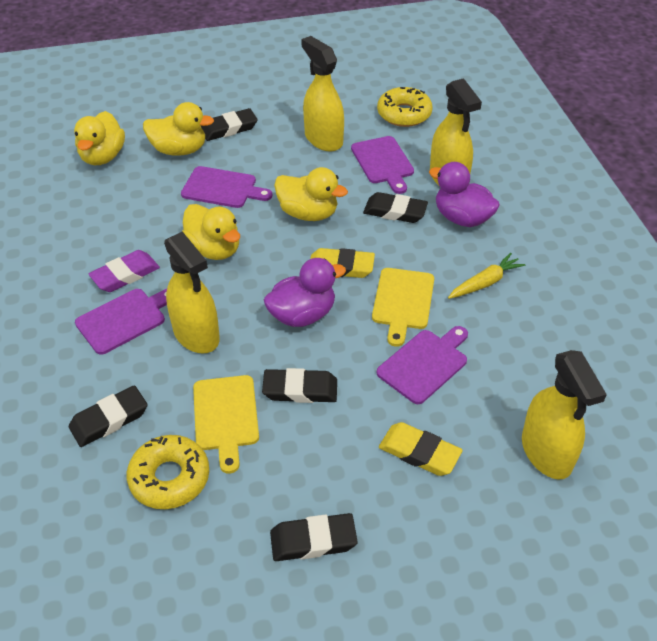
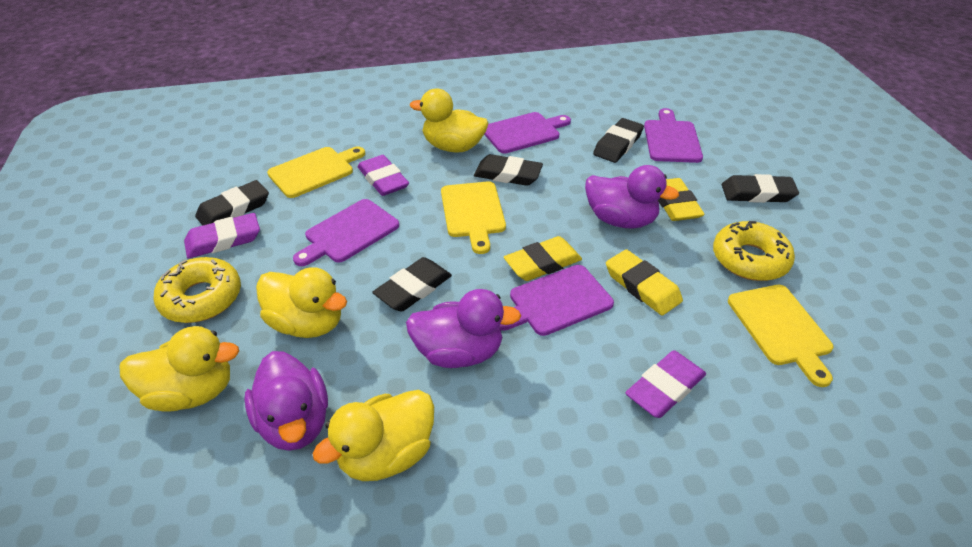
purple duck: 2 -> 3
purple eraser: 1 -> 3
yellow carrot: 1 -> 0
yellow cutting board: 2 -> 3
yellow eraser: 2 -> 3
yellow spray bottle: 4 -> 0

